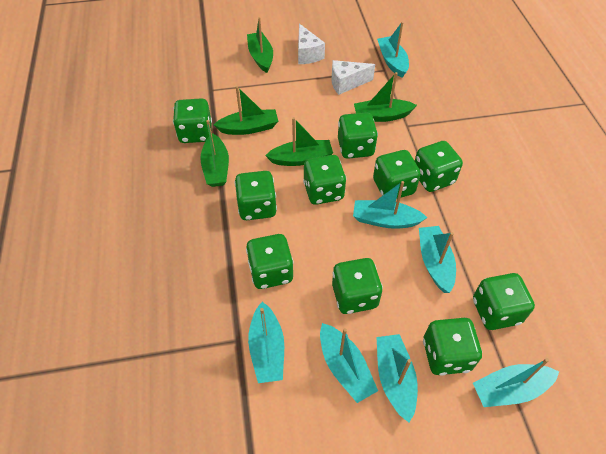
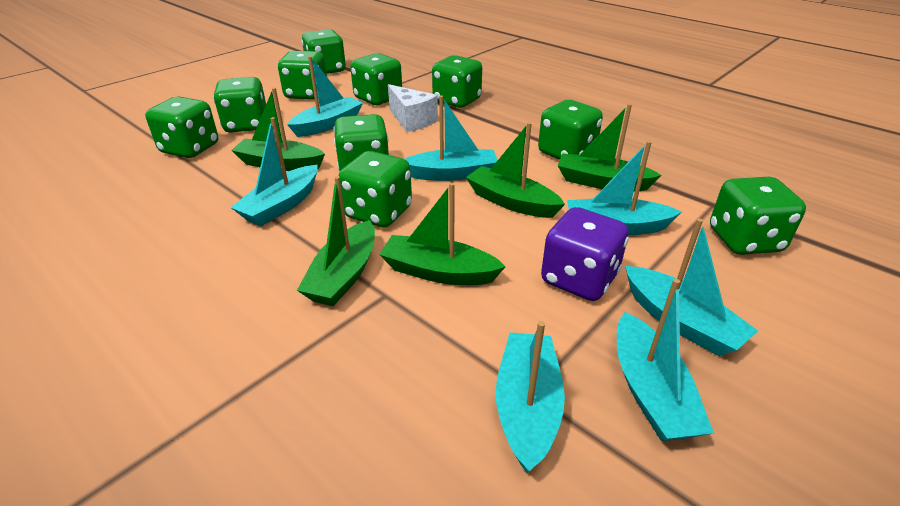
purple dice: 0 -> 1
white cheese: 2 -> 1

